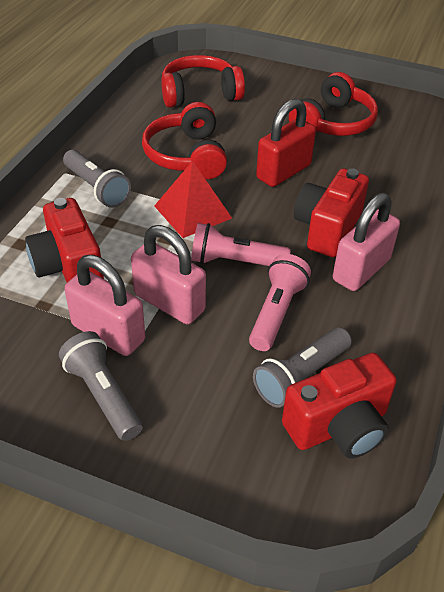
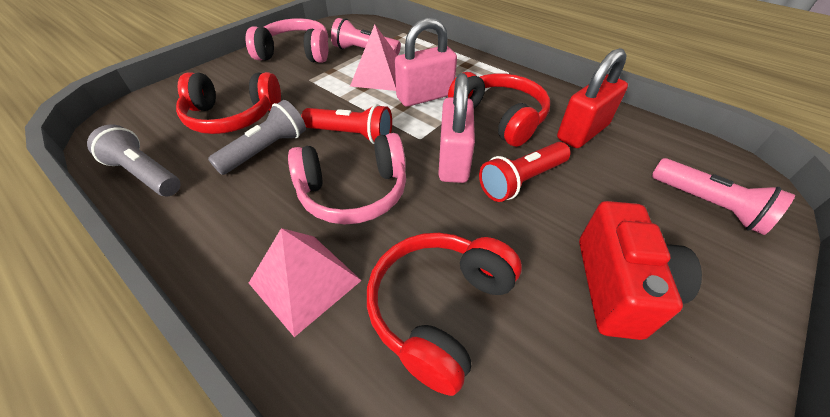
grey flashlight: 3 -> 2
pink headphones: 0 -> 2
pink padlock: 3 -> 2
pink pyramid: 0 -> 2
red camera: 3 -> 1
red flashlight: 0 -> 2
red pyramid: 1 -> 0

